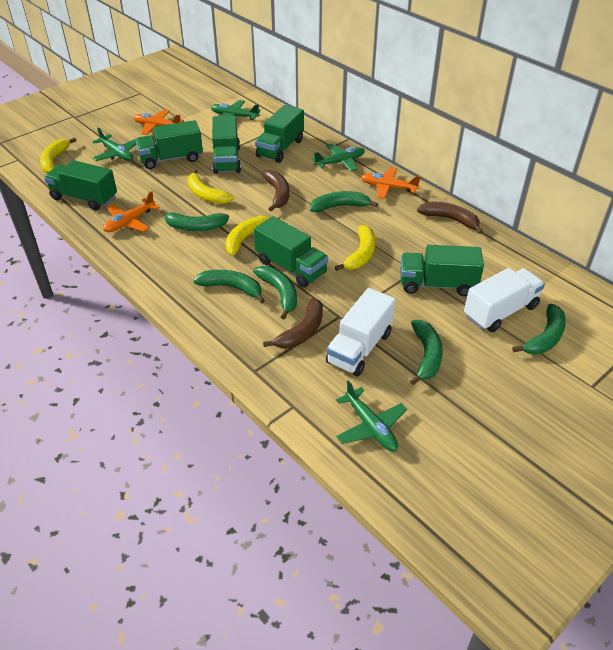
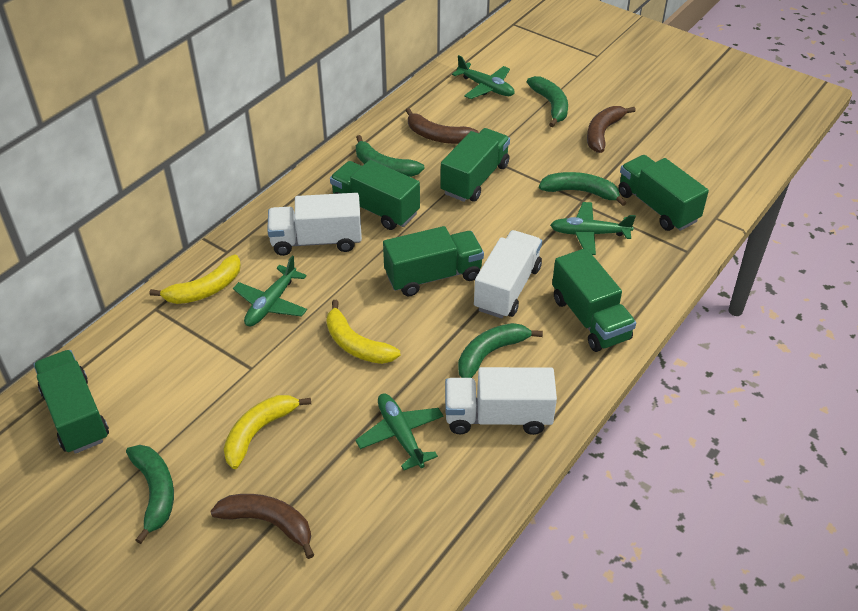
green banana: 6 -> 5
orange plane: 3 -> 0
white truck: 2 -> 3
yellow banana: 4 -> 3

